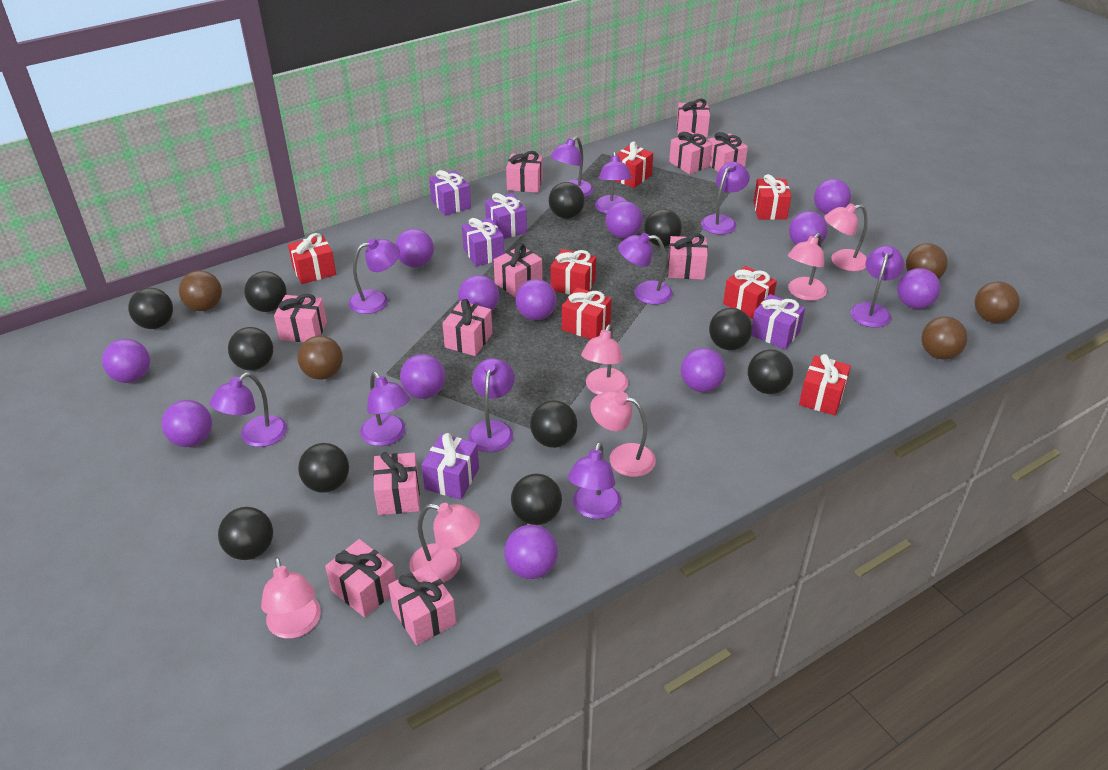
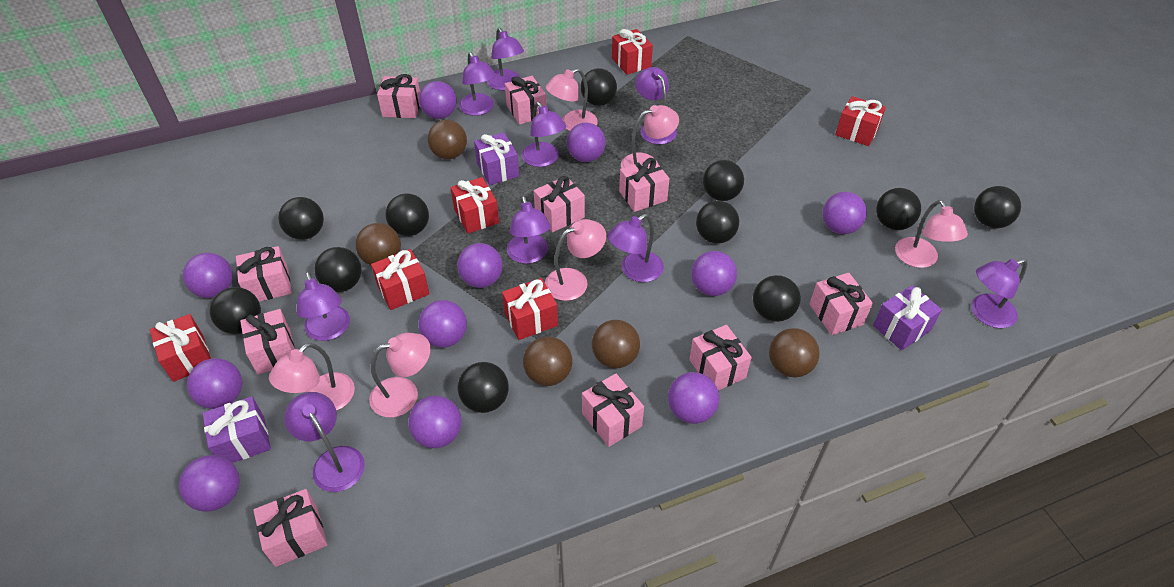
pink gift: 11 -> 10
purple ball: 12 -> 11
purple gift: 5 -> 3
purple lamp: 10 -> 9
red gift: 7 -> 6

